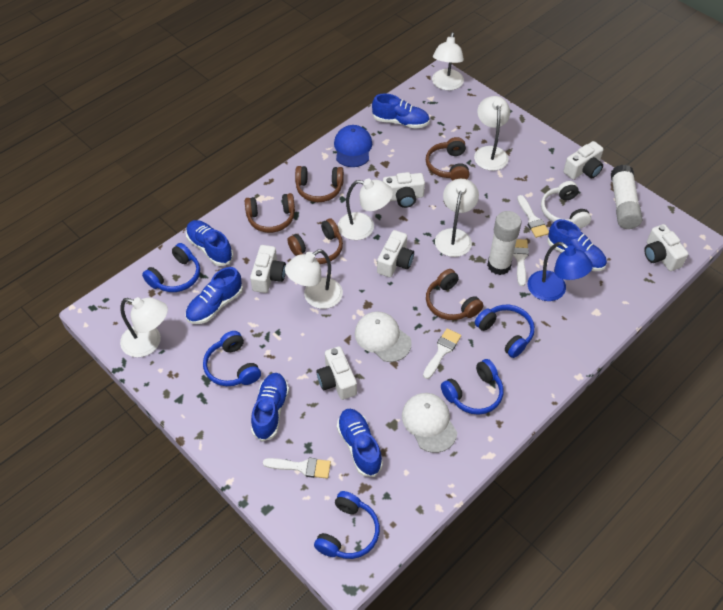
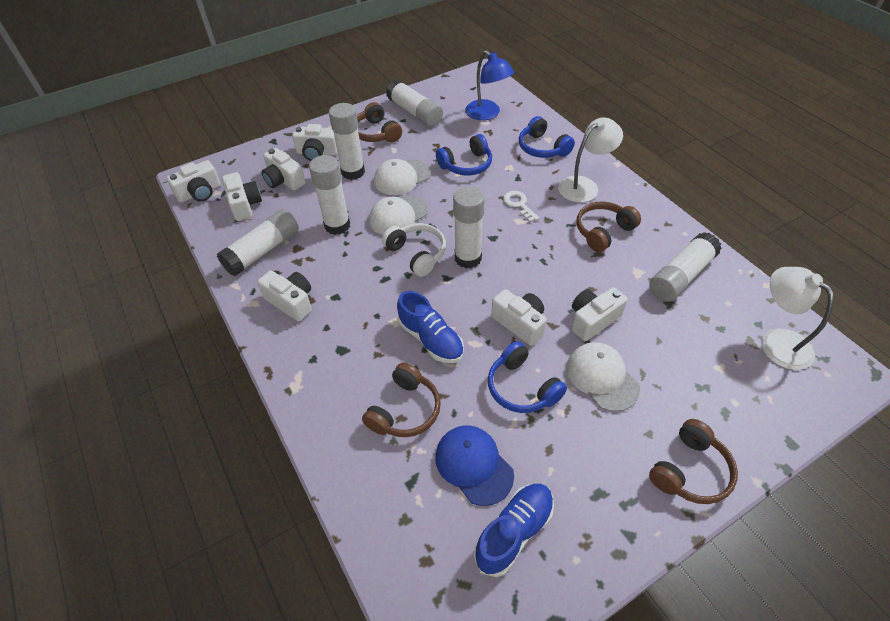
blue headphones: 5 -> 3
blue shoe: 6 -> 2
brown headphones: 5 -> 4
white brush: 4 -> 0
white camera: 6 -> 7
white cap: 2 -> 3
white glue stick: 2 -> 6
white key: 0 -> 1
white lamp: 6 -> 2

